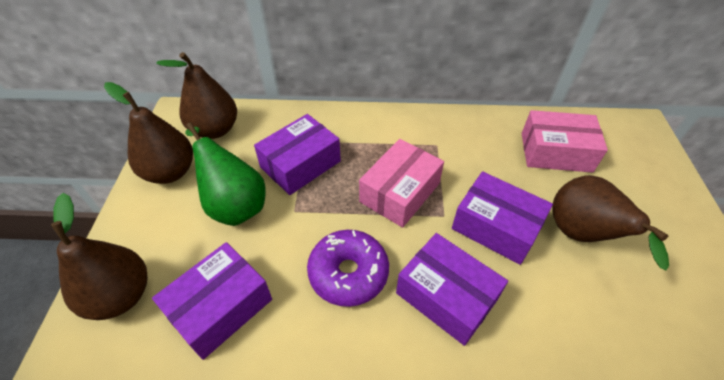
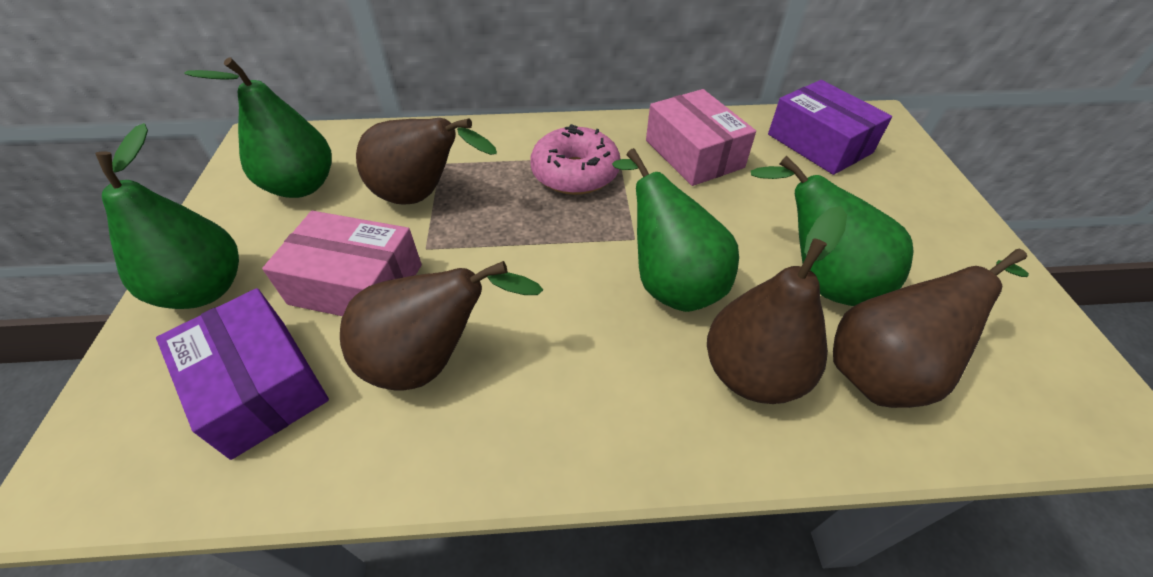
green pear: 1 -> 4
pink donut: 0 -> 1
purple box: 4 -> 2
purple donut: 1 -> 0

